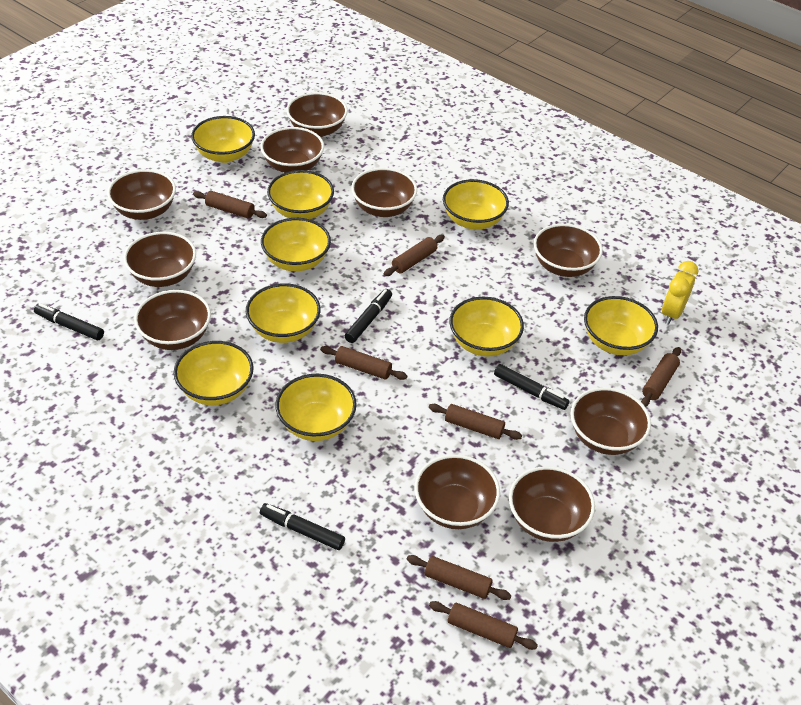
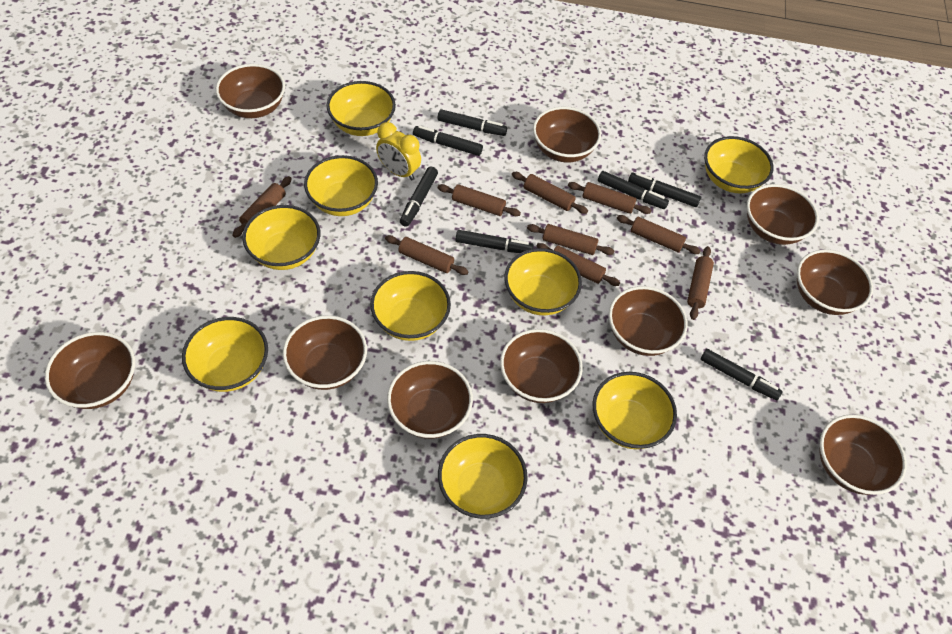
black marker: 4 -> 7
brown rolling pin: 7 -> 9

